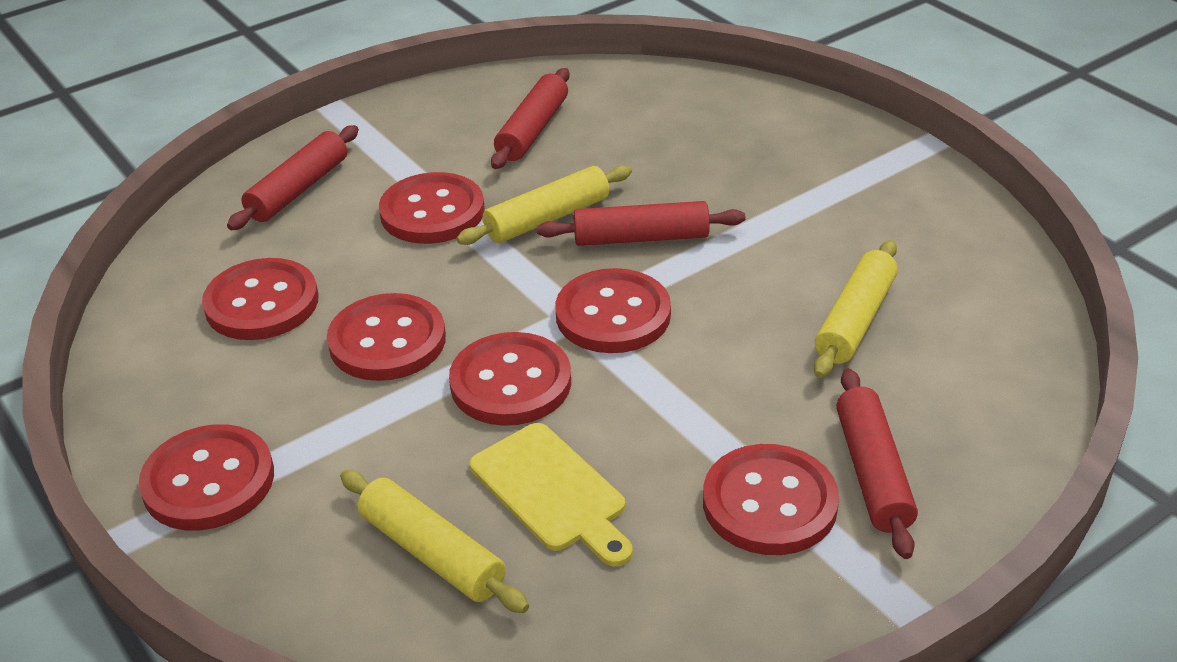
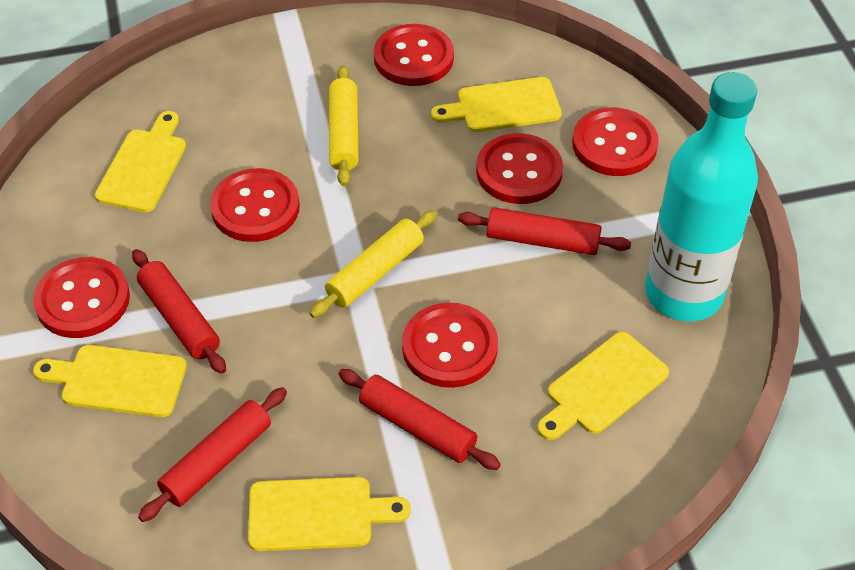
red button: 7 -> 6
turquoise bottle: 0 -> 1
yellow cutting board: 1 -> 5
yellow rolling pin: 3 -> 2

